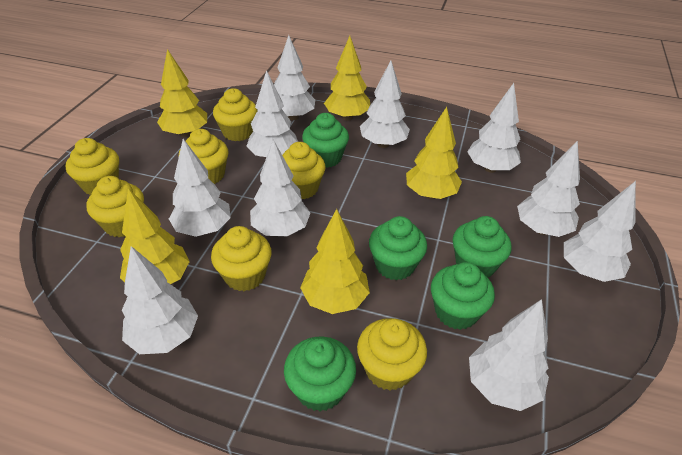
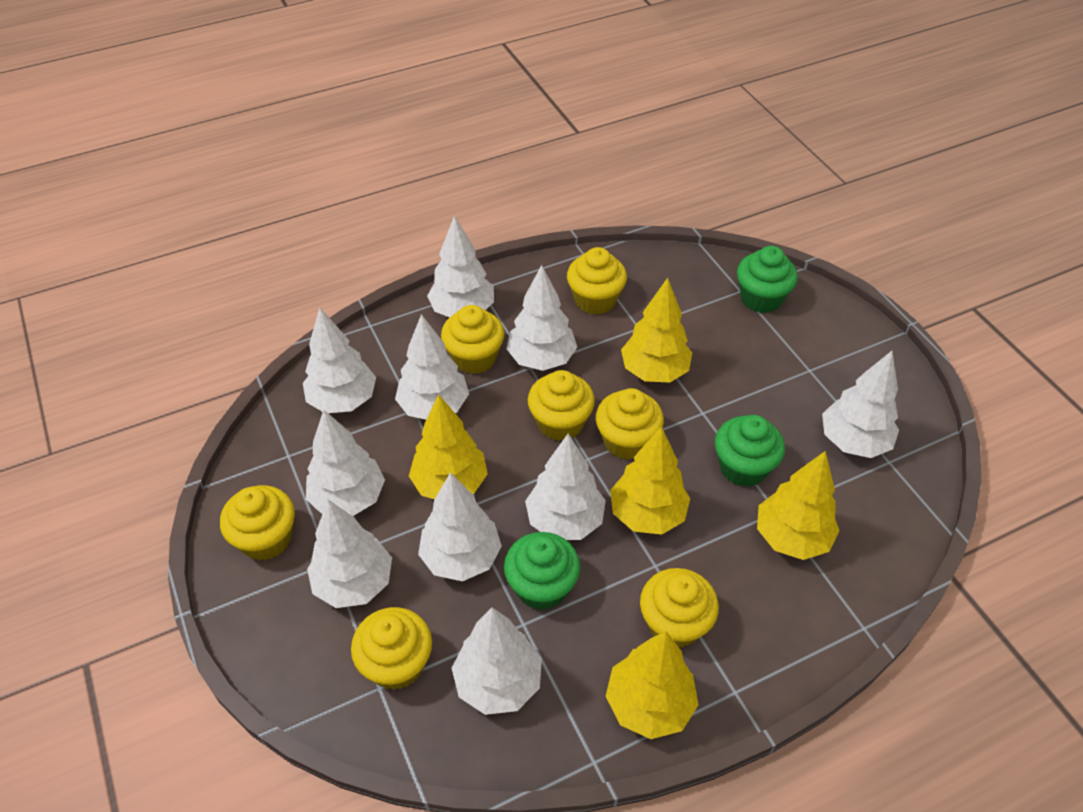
green cupcake: 5 -> 3

